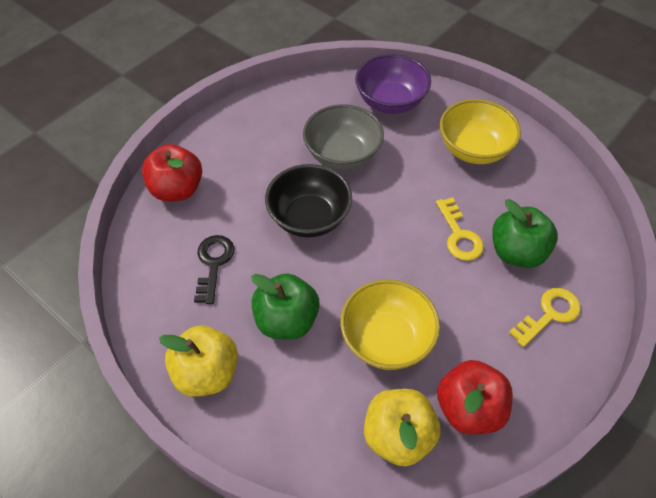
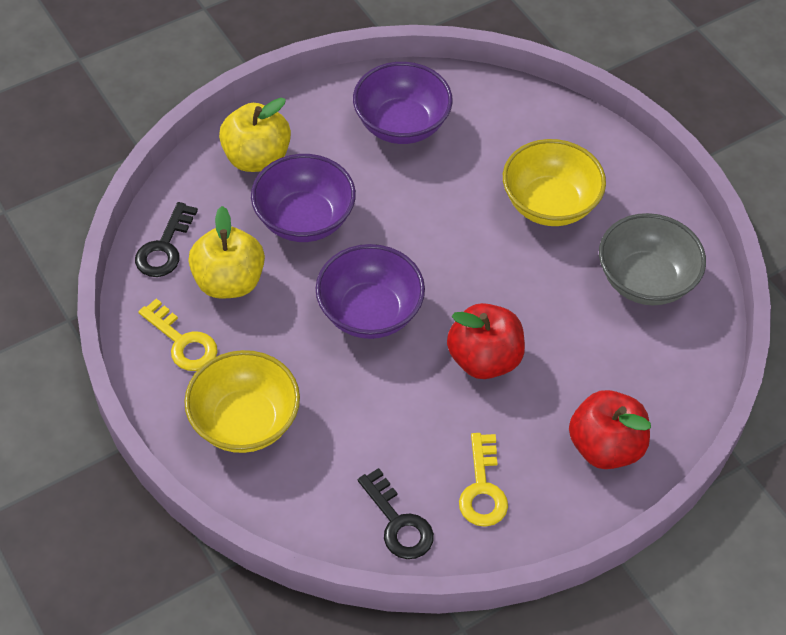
black bowl: 1 -> 0
black key: 1 -> 2
green apple: 2 -> 0
purple bowl: 1 -> 3

